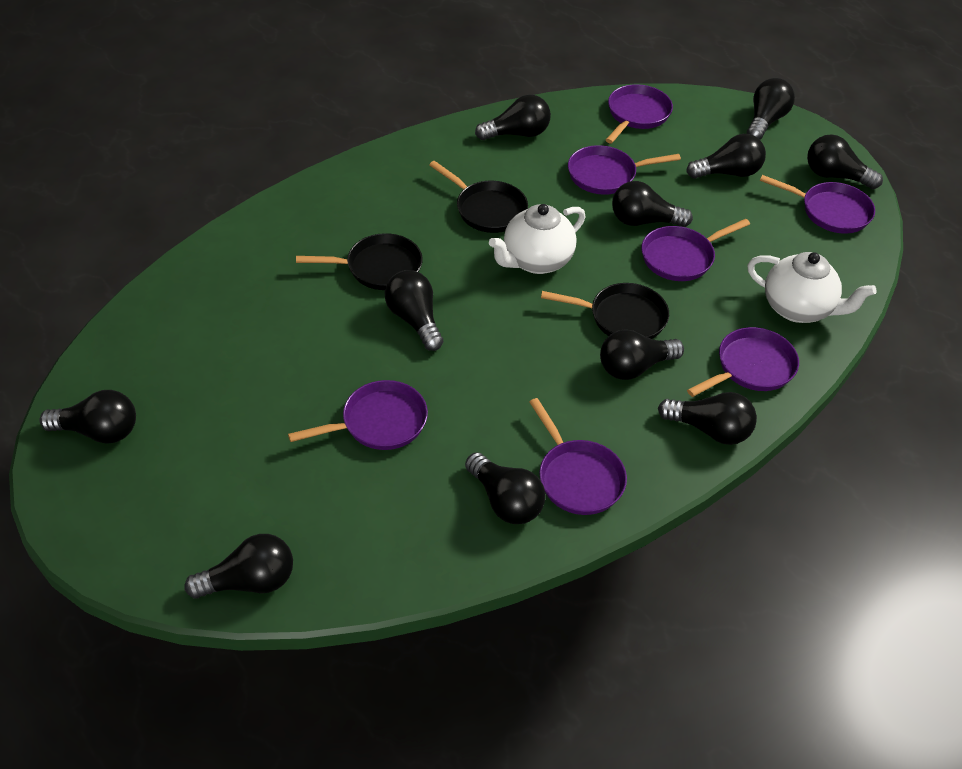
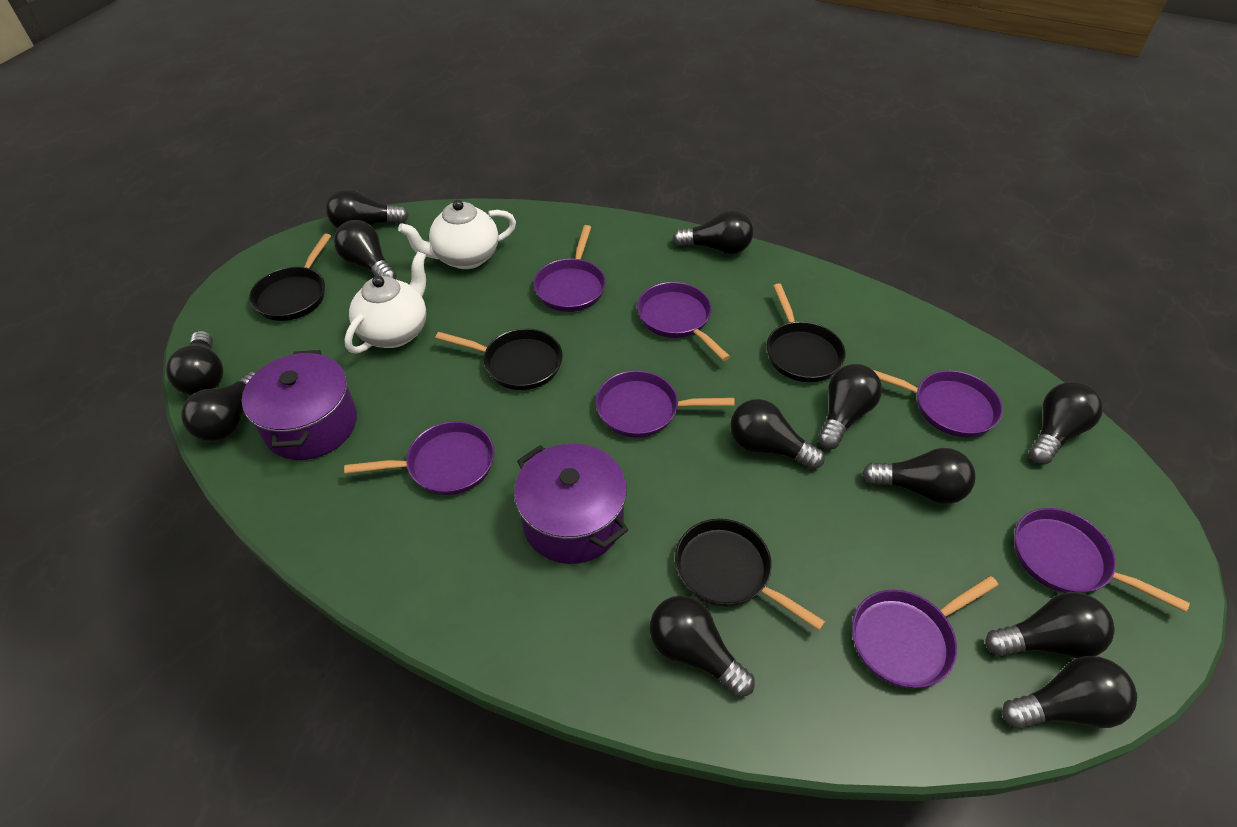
black light bulb: 11 -> 12
black pan: 3 -> 4
purple pot: 0 -> 2

